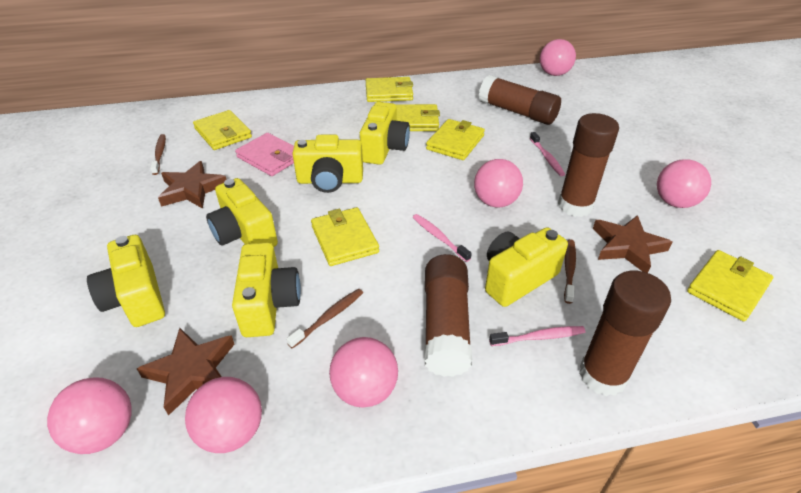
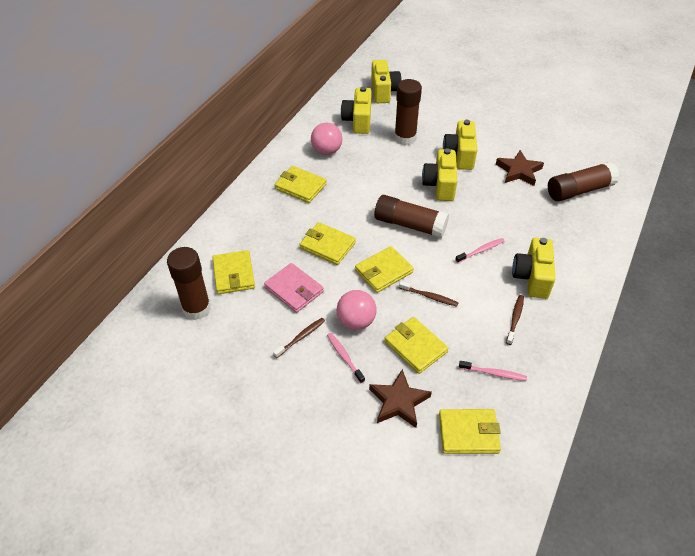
brown star: 3 -> 2
pink ball: 6 -> 2
yellow camera: 6 -> 5

